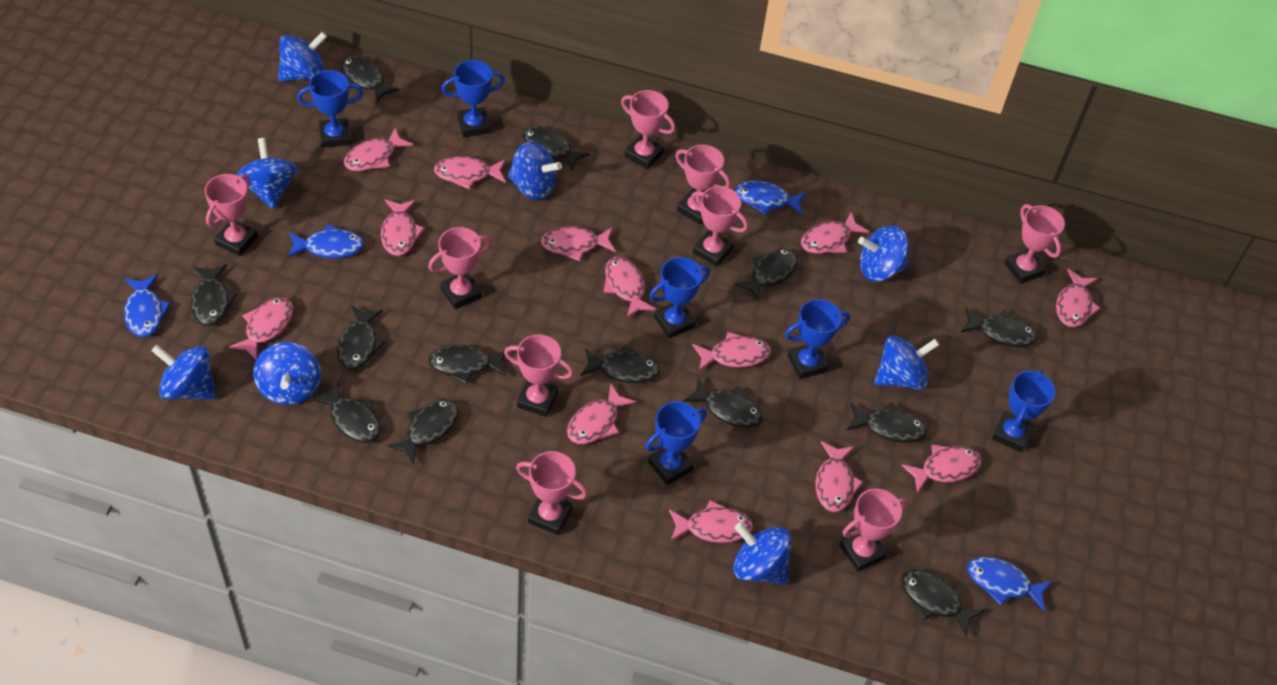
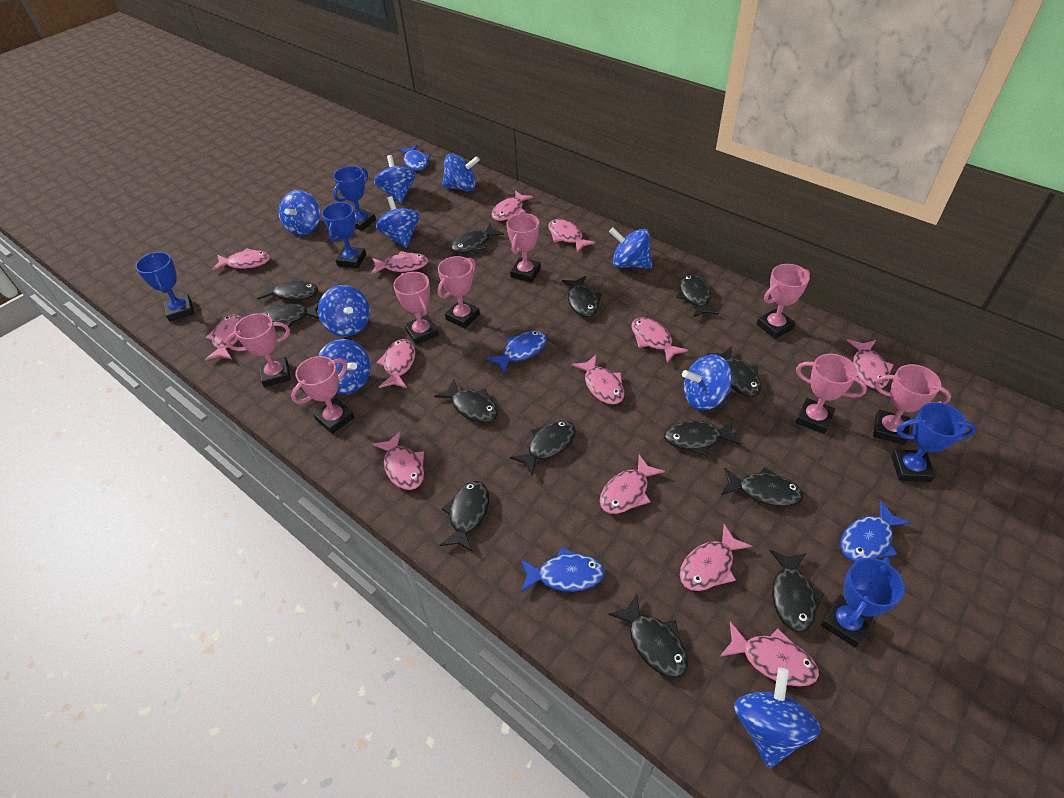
blue spinning top: 8 -> 9
blue trophy: 6 -> 5
pink trophy: 9 -> 8

